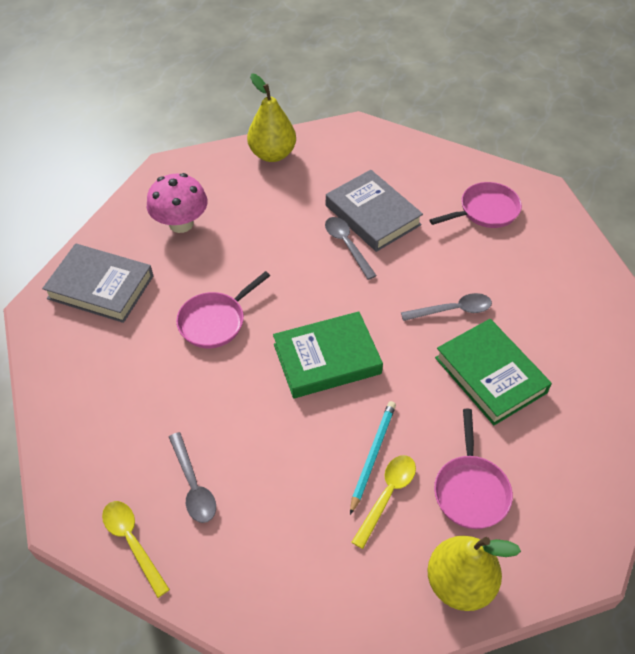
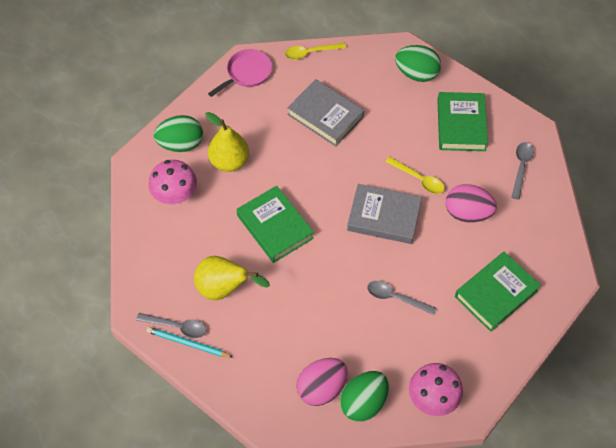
green book: 2 -> 3
green egg: 0 -> 3
pink egg: 0 -> 2
pink mushroom: 1 -> 2
pink pan: 3 -> 1

